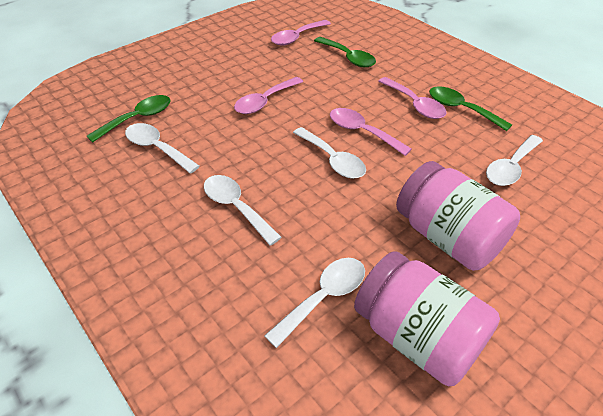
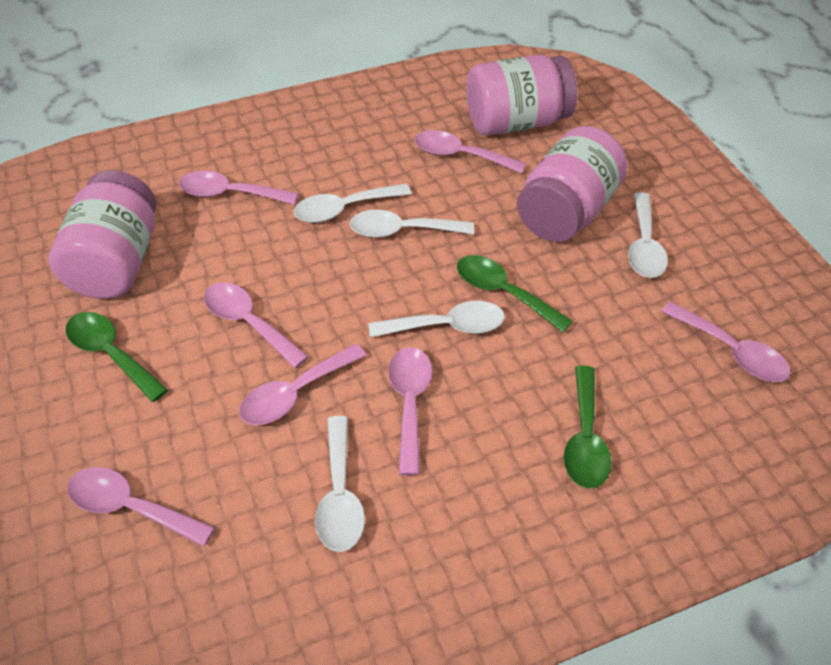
pink jar: 2 -> 3
pink spoon: 4 -> 7

